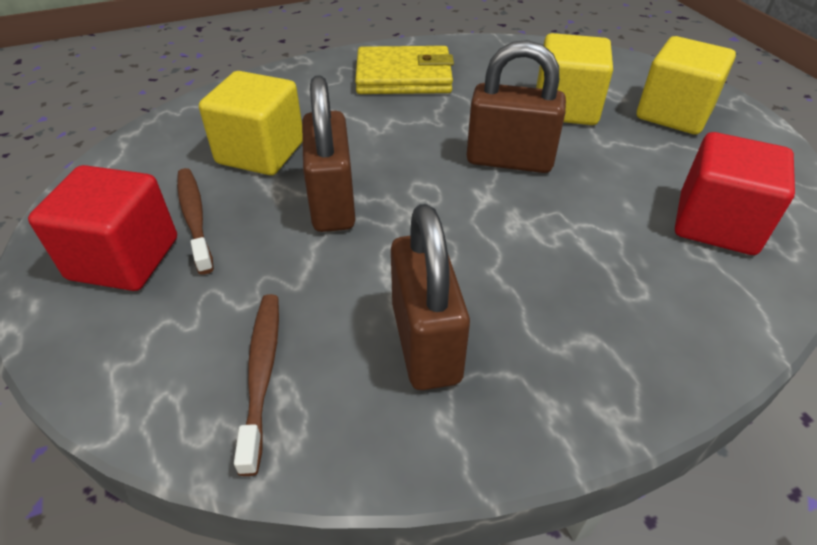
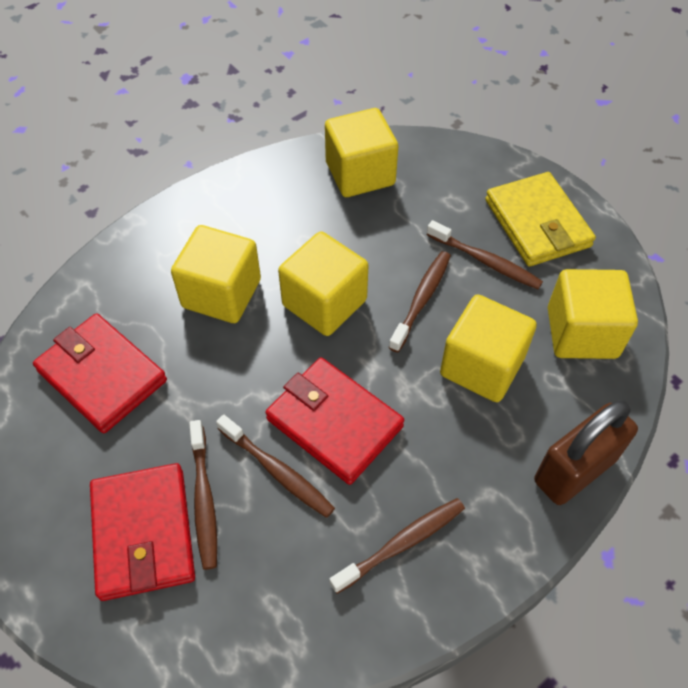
brown padlock: 3 -> 1
brown toothbrush: 2 -> 5
red cube: 2 -> 0
red wallet: 0 -> 3
yellow cube: 3 -> 5

